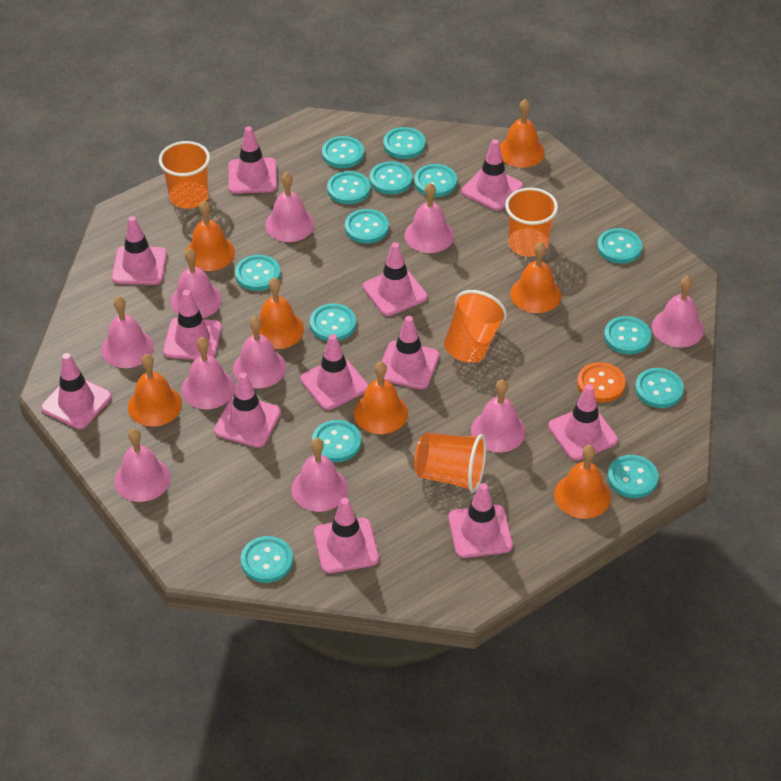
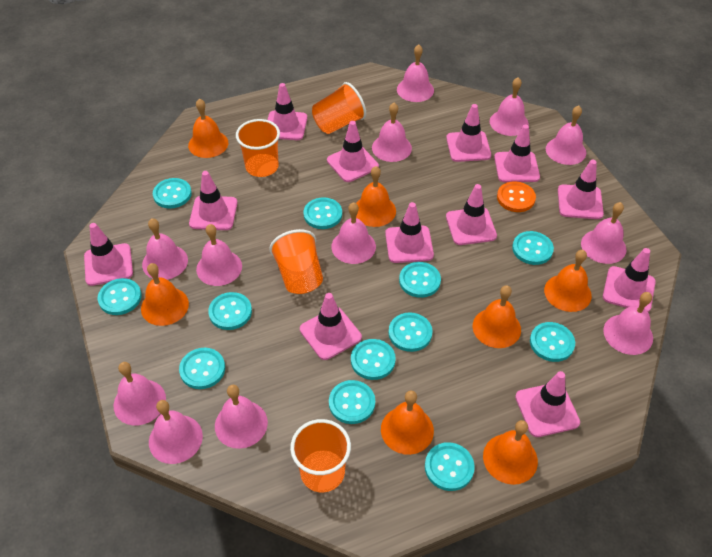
pink bell: 10 -> 12
turquoise button: 14 -> 12

